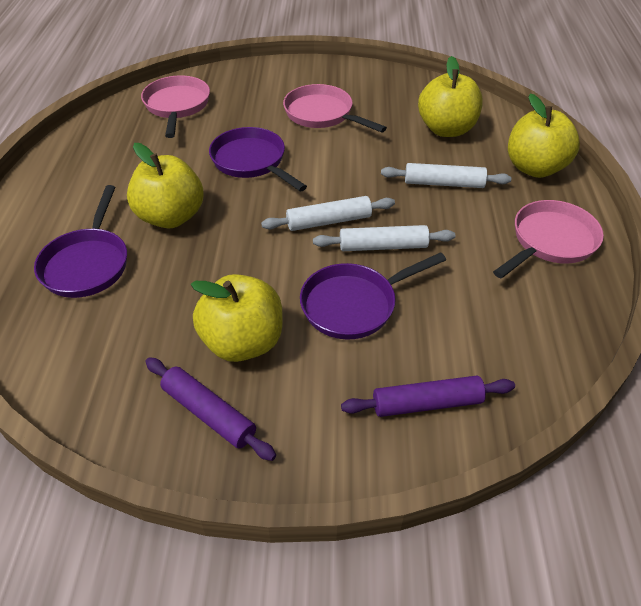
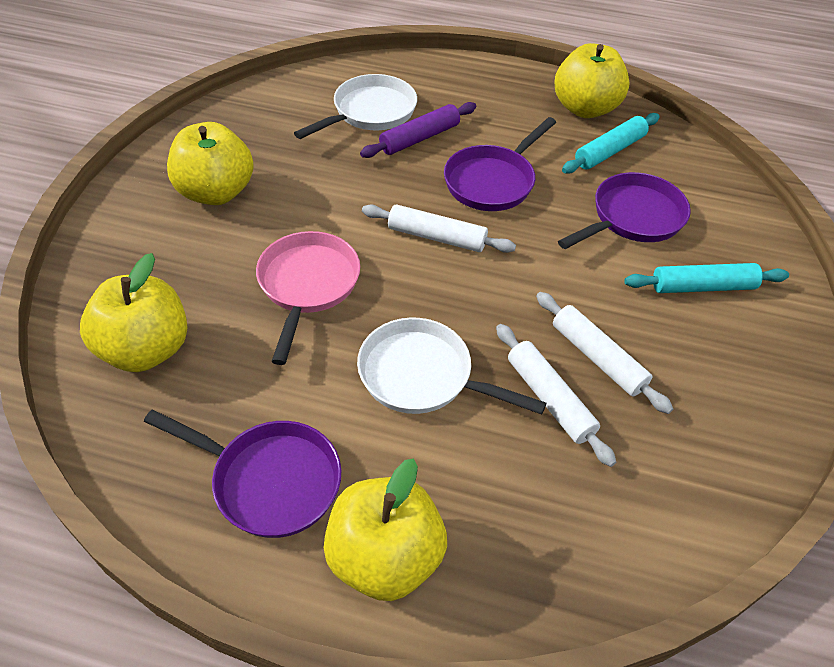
pink pan: 3 -> 1
purple rolling pin: 2 -> 1
turquoise rolling pin: 0 -> 2
white pan: 0 -> 2

